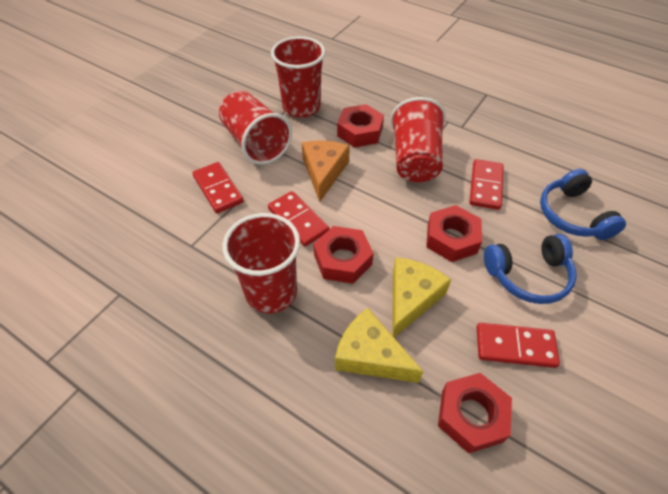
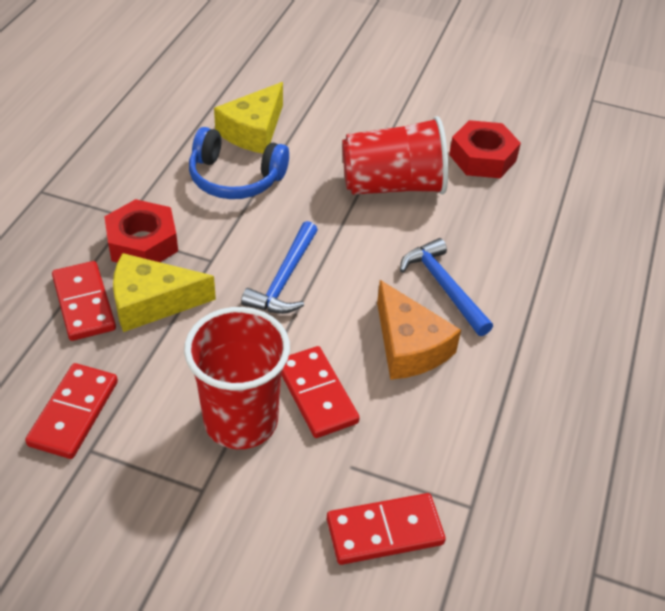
blue hammer: 0 -> 2
blue headphones: 2 -> 1
red cup: 4 -> 2
red nut: 4 -> 2

